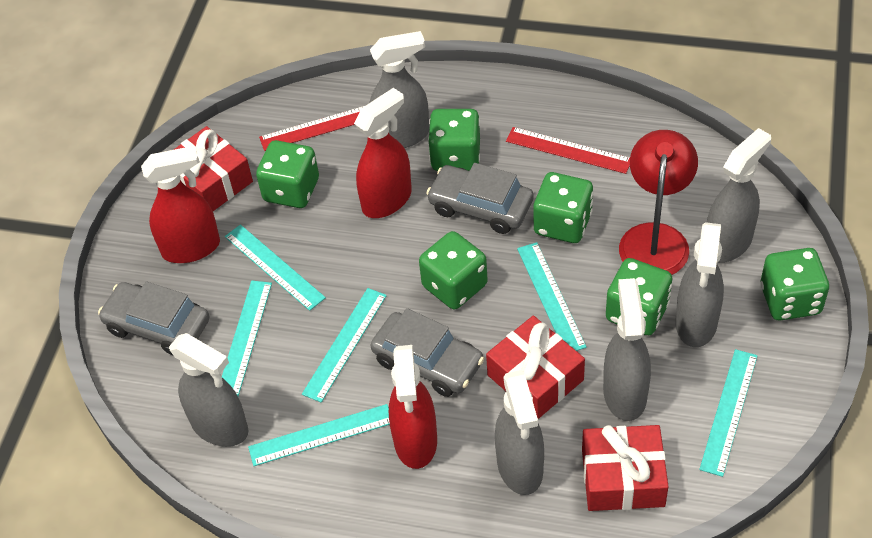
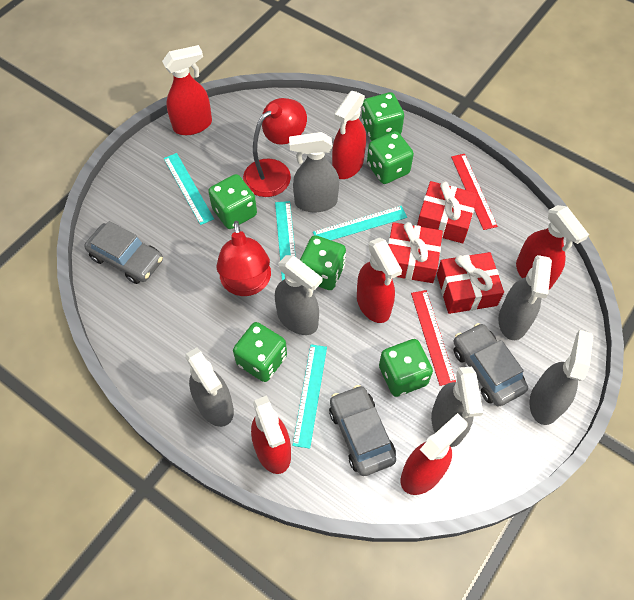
red lamp: 1 -> 2
red spray bottle: 3 -> 6
turquoise ruler: 6 -> 4

